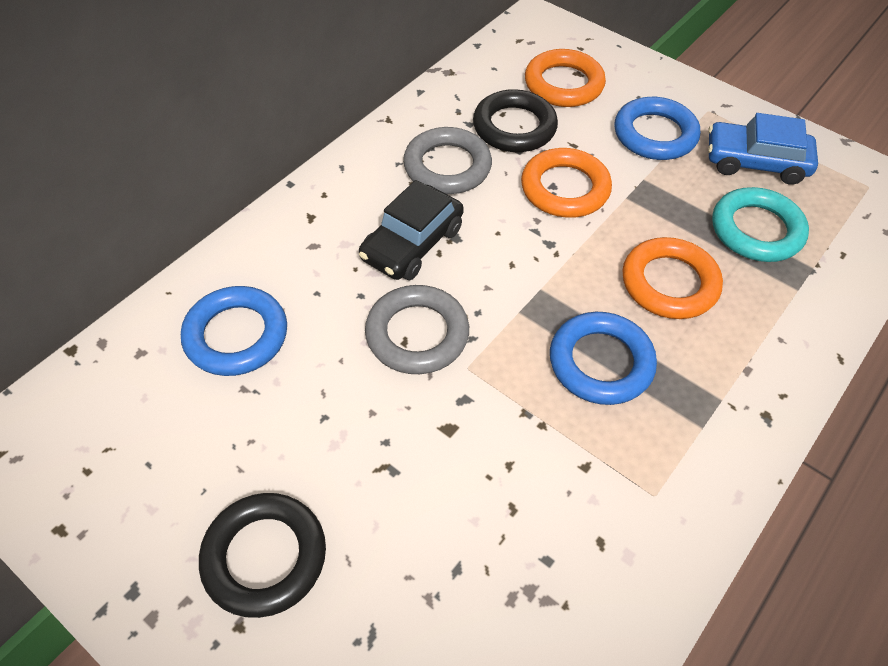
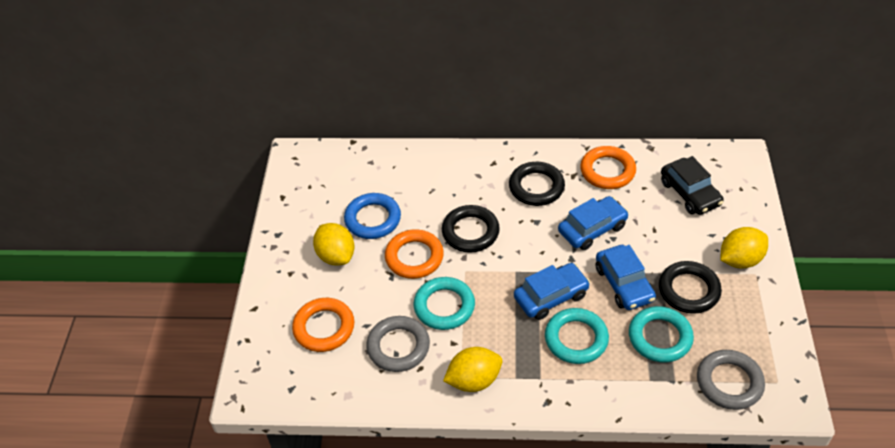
black ring: 2 -> 3
blue car: 1 -> 3
blue ring: 3 -> 1
turquoise ring: 1 -> 3
yellow lemon: 0 -> 3

